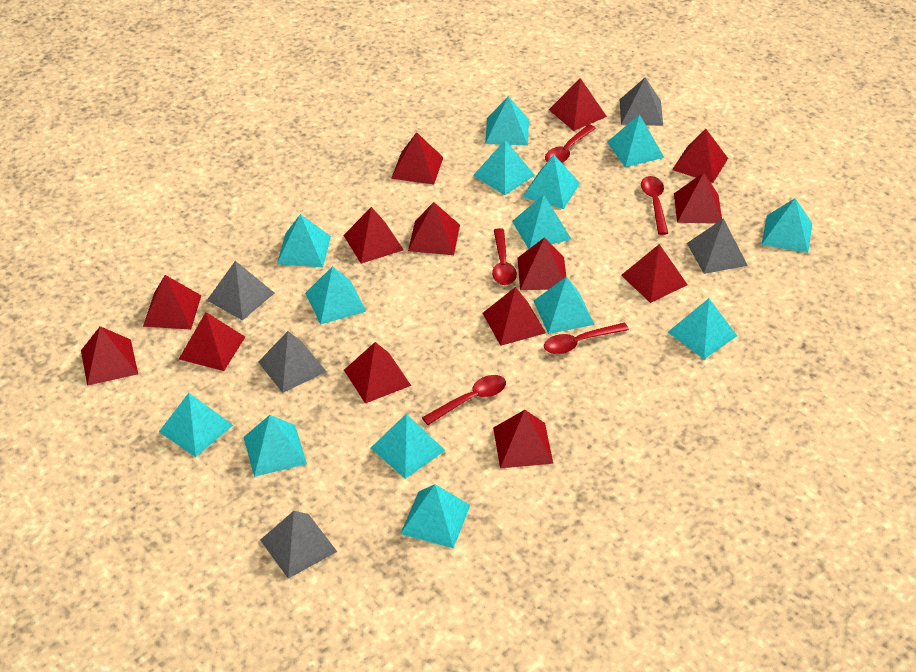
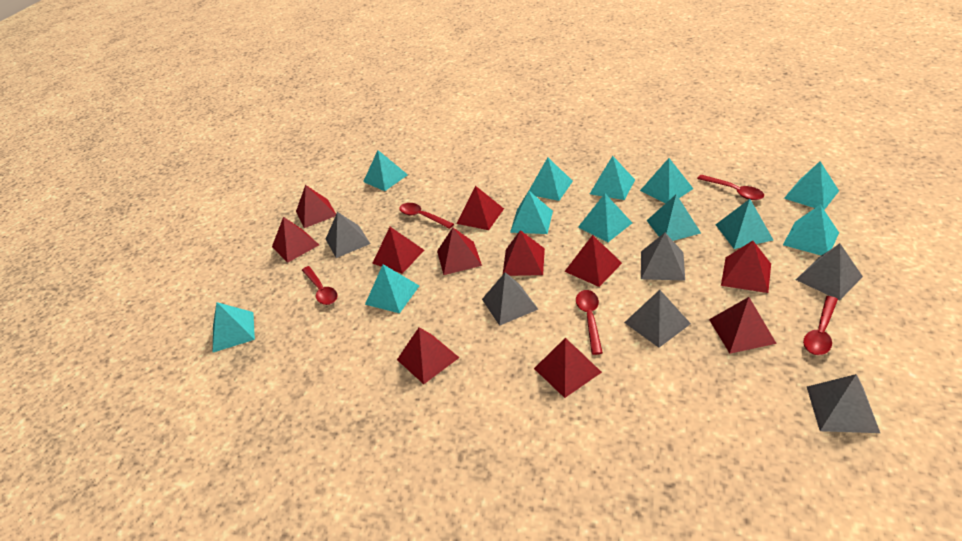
grey pyramid: 5 -> 6
red pyramid: 14 -> 11
turquoise pyramid: 14 -> 12

